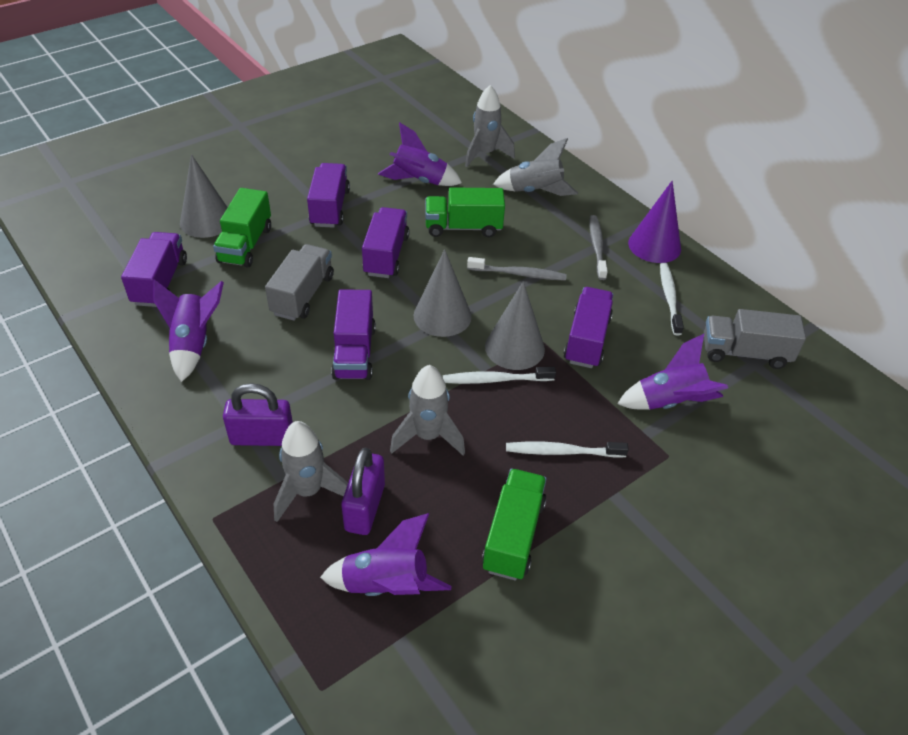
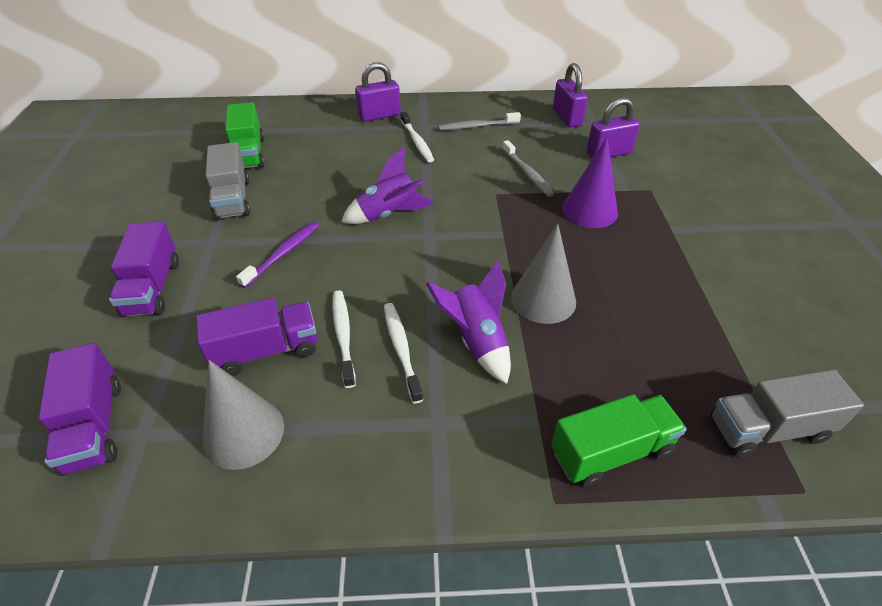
green truck: 3 -> 2
grey cone: 3 -> 2
grey rocket: 4 -> 0
purple padlock: 2 -> 3
purple rocket: 4 -> 2
purple toothbrush: 0 -> 1
purple truck: 5 -> 3

